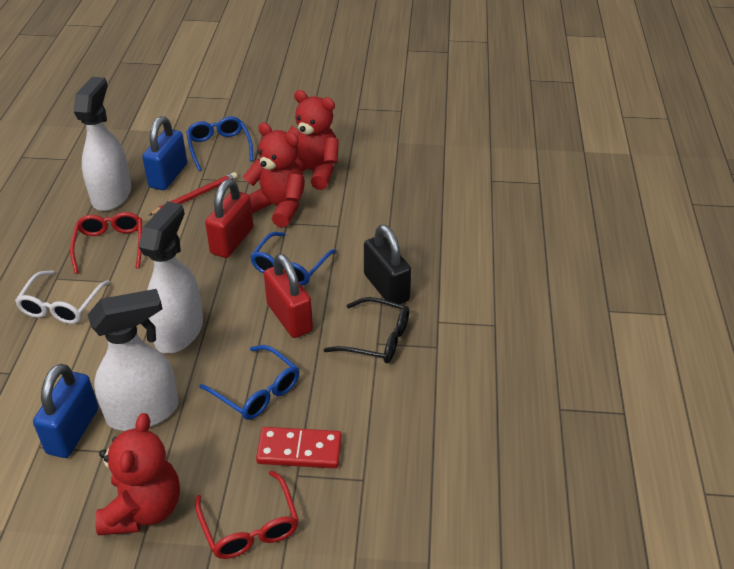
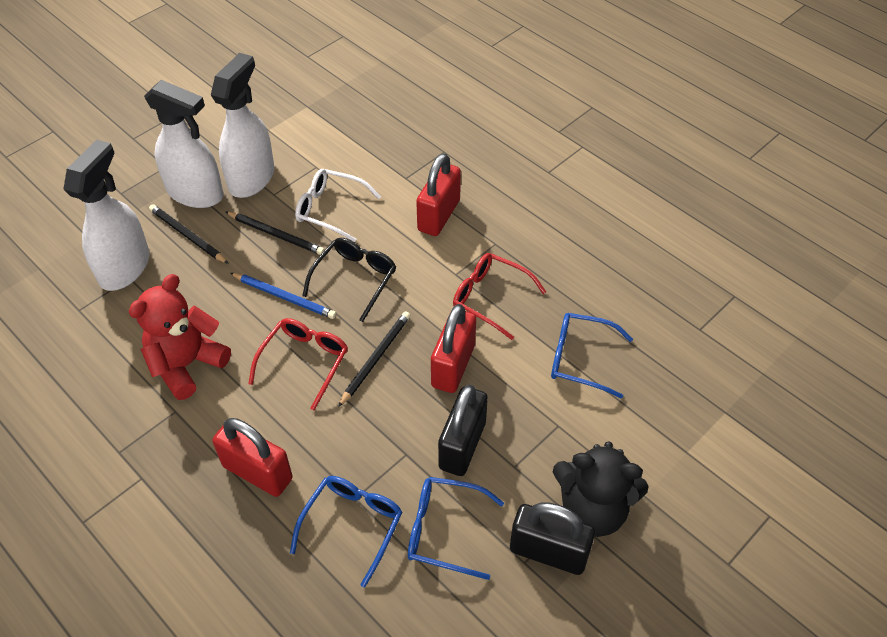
black padlock: 1 -> 2
black pencil: 0 -> 3
black teddy bear: 0 -> 1
blue padlock: 2 -> 0
blue pencil: 0 -> 1
red domino: 1 -> 0
red padlock: 2 -> 3
red pencil: 1 -> 0
red teddy bear: 3 -> 1

